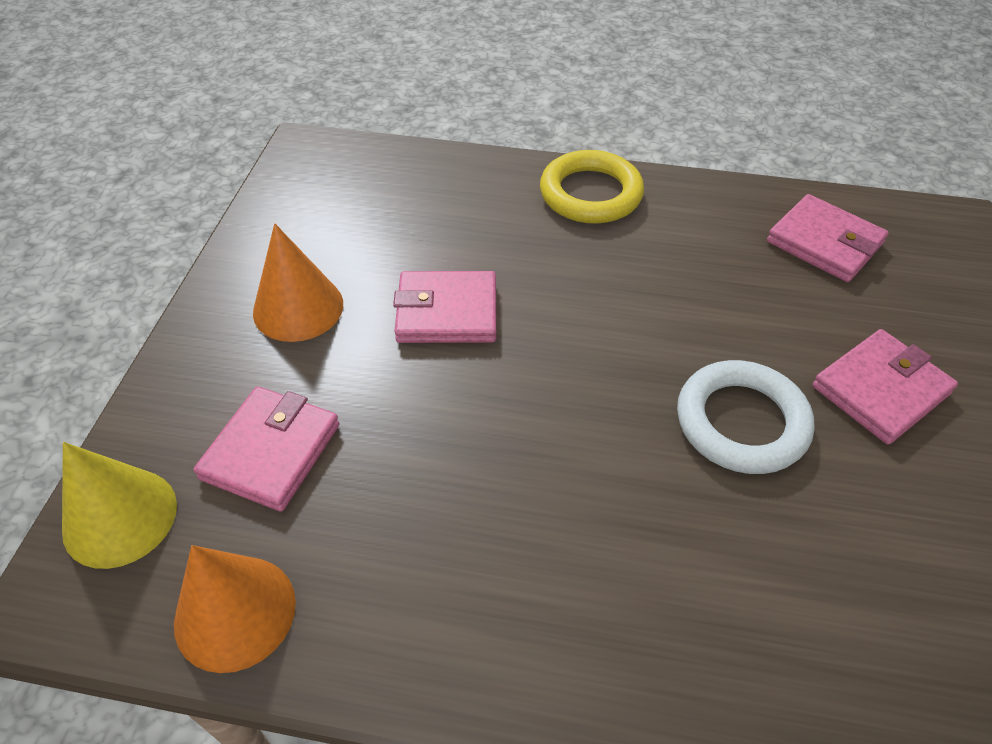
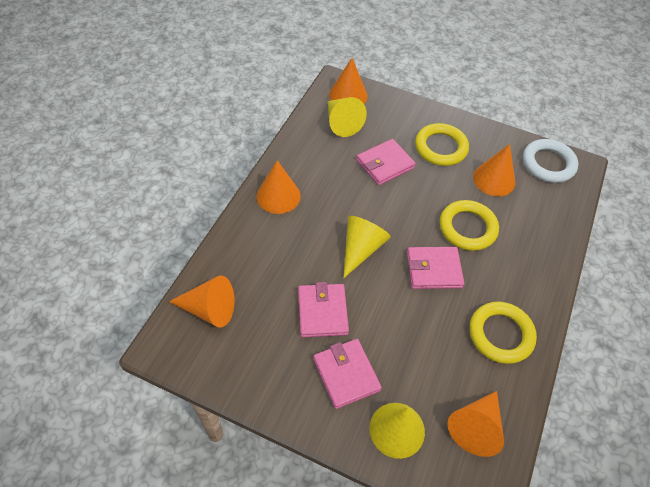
orange cone: 2 -> 5
yellow cone: 1 -> 3
yellow ring: 1 -> 3

